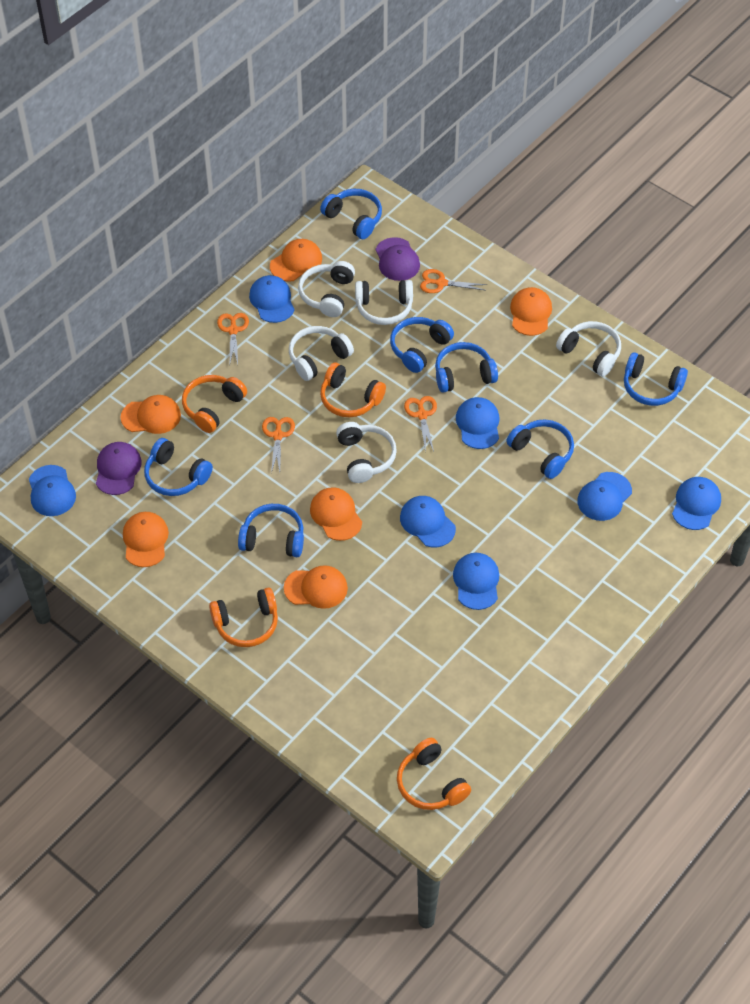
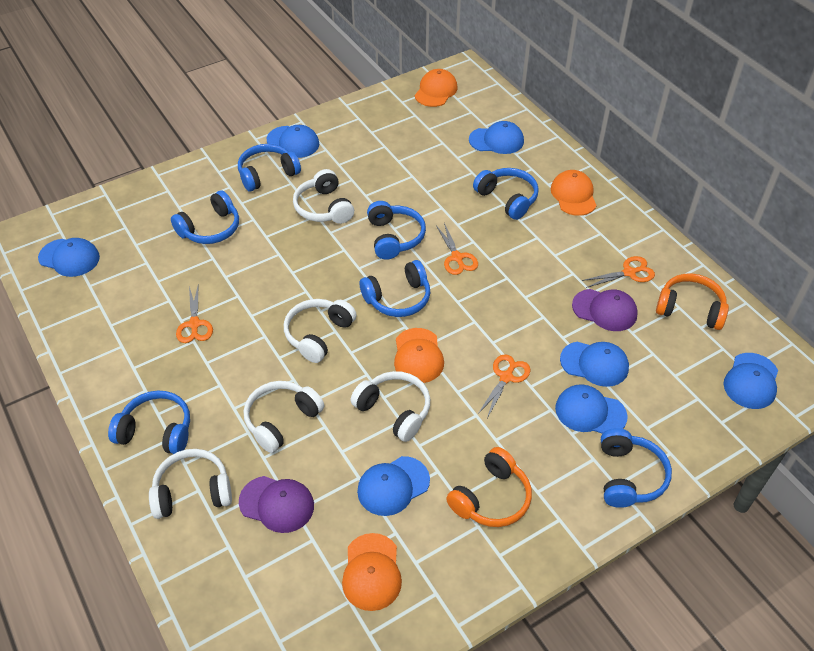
orange cap: 6 -> 4
orange headphones: 4 -> 2

